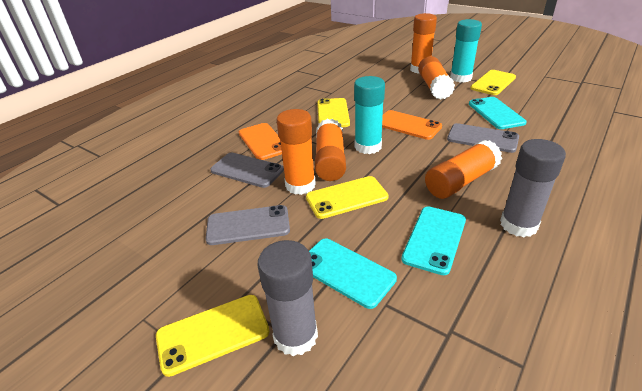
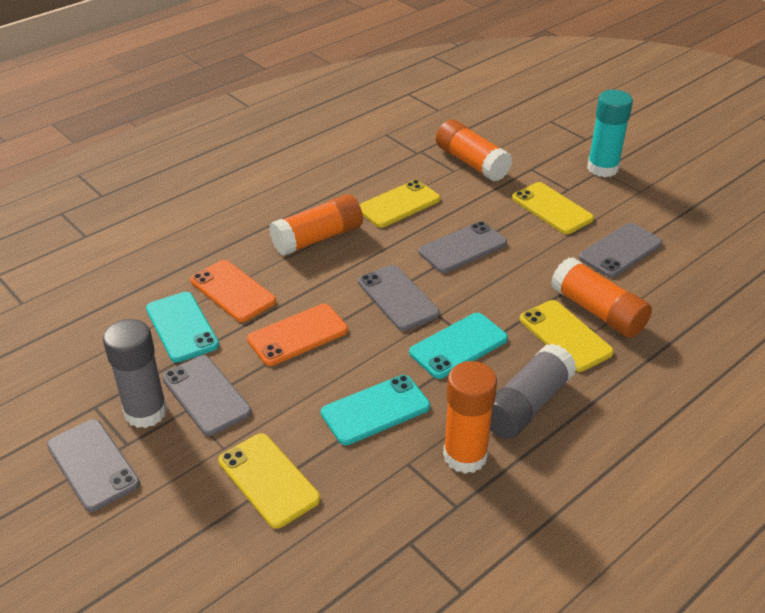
grey phone: 3 -> 5
orange glue stick: 5 -> 4
turquoise glue stick: 2 -> 1

